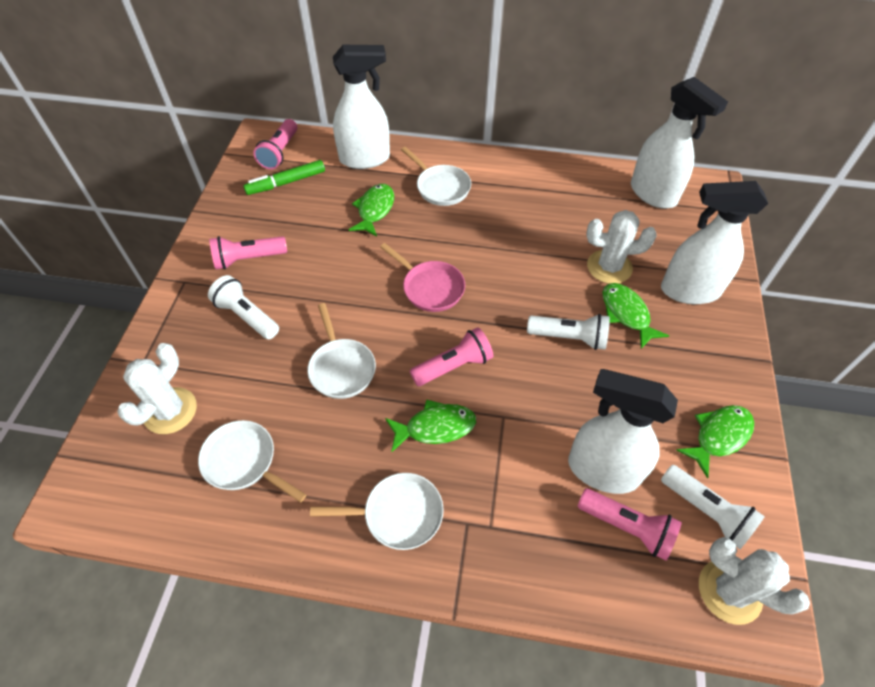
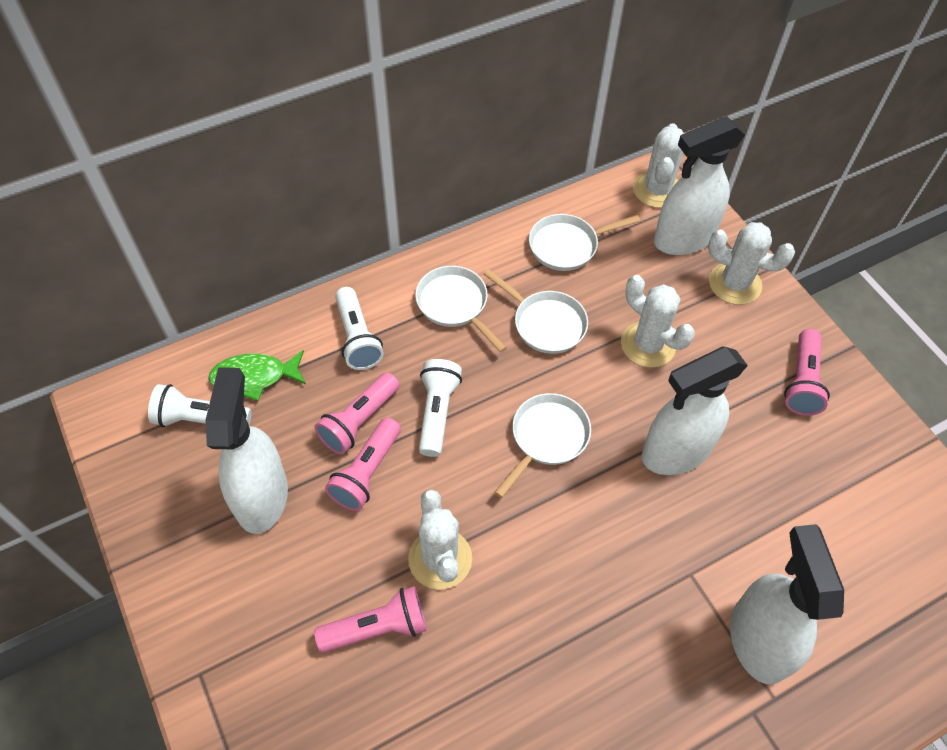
green fish: 4 -> 1
green marker: 1 -> 0
pink pan: 1 -> 0
white cactus: 3 -> 4

